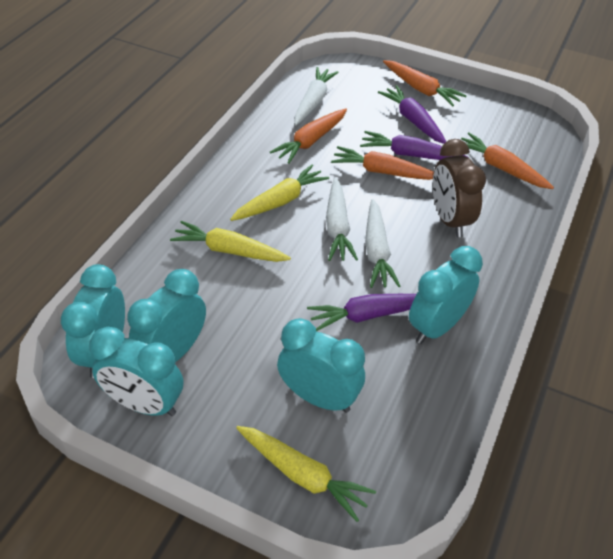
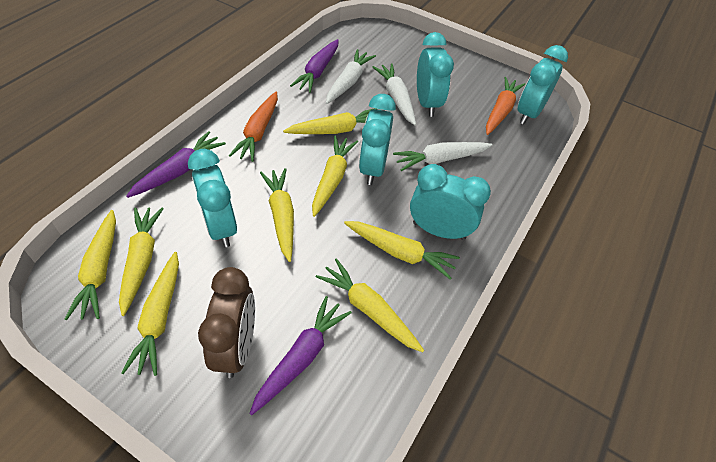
orange carrot: 4 -> 2
yellow carrot: 3 -> 8

